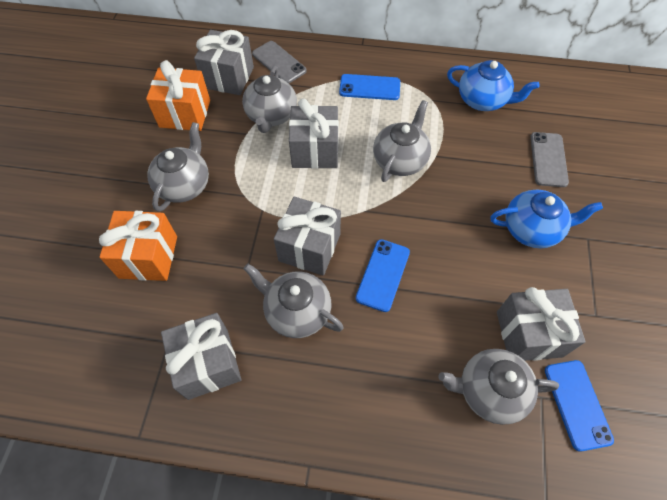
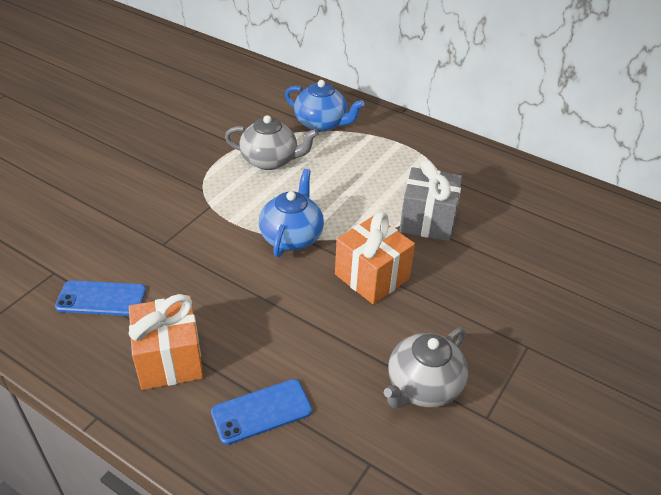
blue phone: 3 -> 2
grey gift: 5 -> 1
grey phone: 2 -> 0
grey teapot: 5 -> 2

